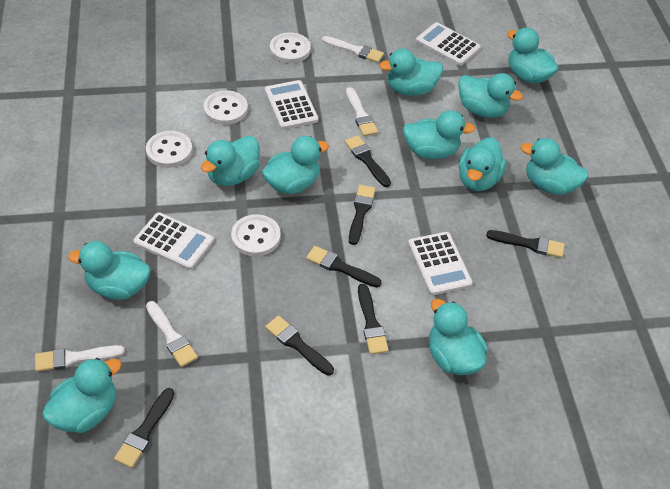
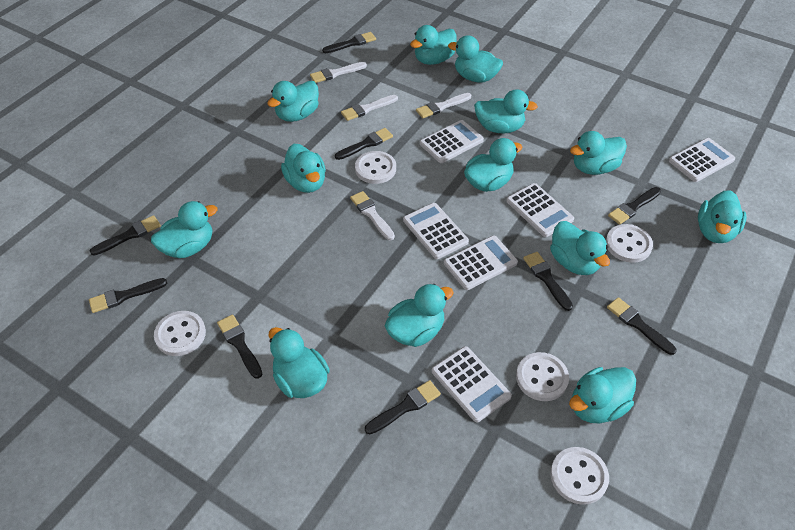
black brush: 7 -> 9
turquoise duck: 11 -> 13
white button: 4 -> 5
white calculator: 4 -> 6

